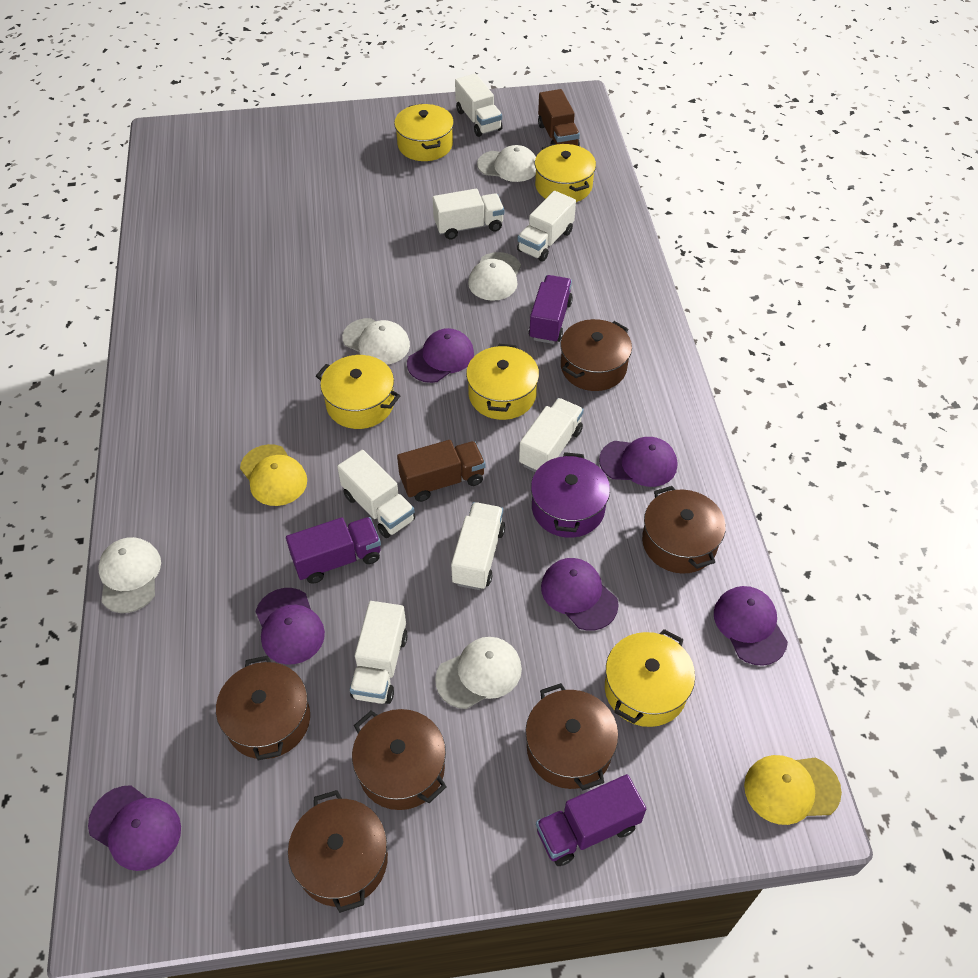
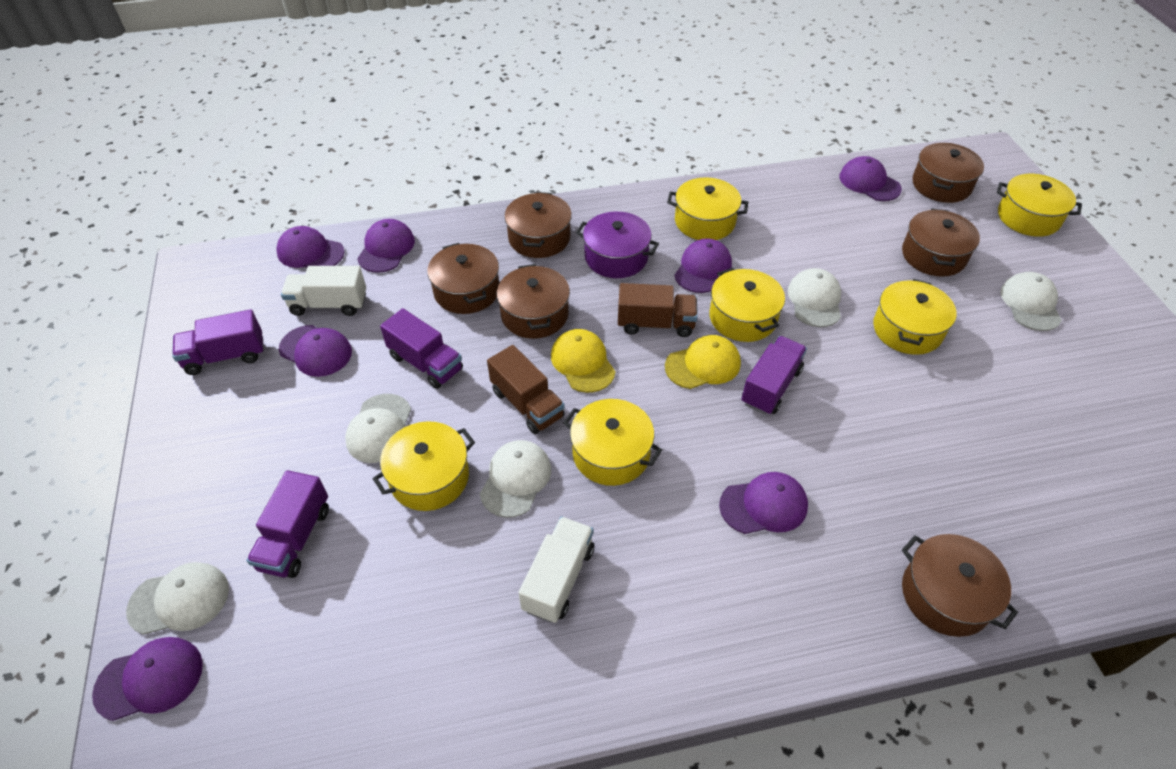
purple cap: 6 -> 7
purple truck: 3 -> 4
white truck: 7 -> 2
yellow pot: 5 -> 6

